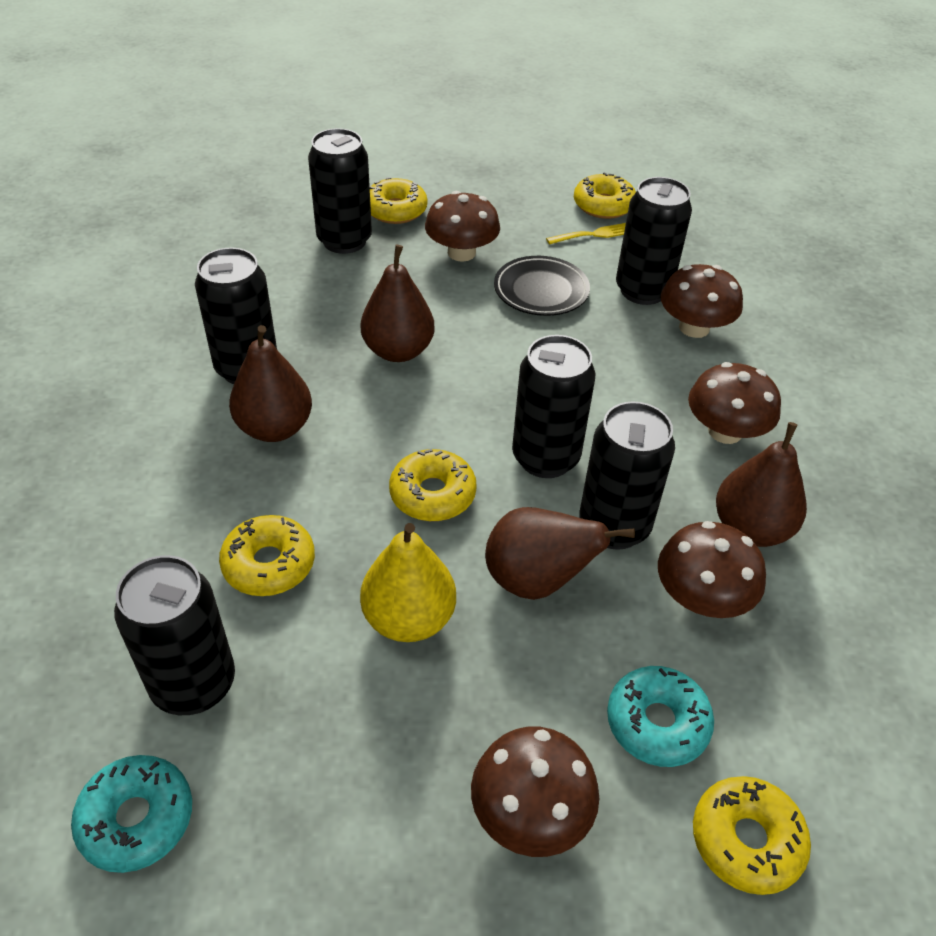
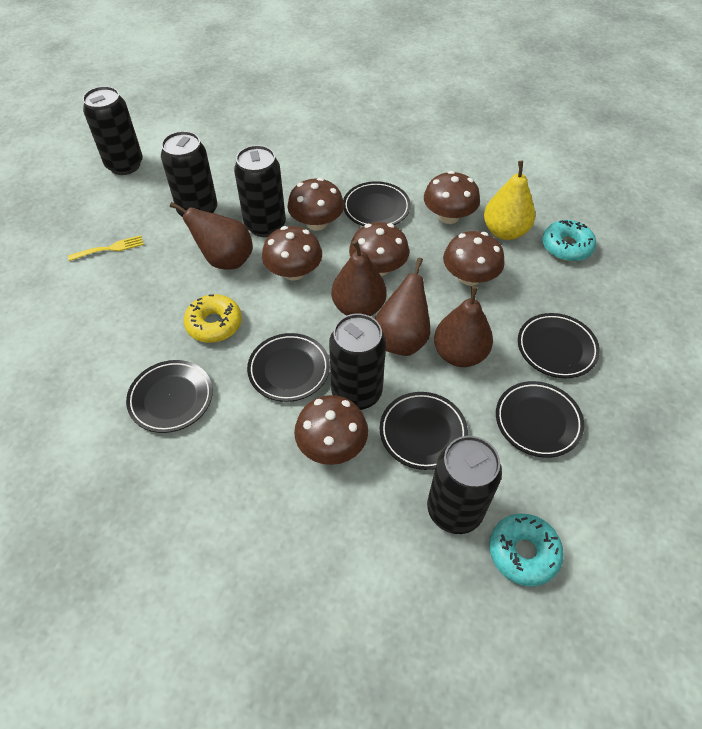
black can: 6 -> 5
black plate: 1 -> 6
brown mushroom: 5 -> 6
yellow donut: 5 -> 1

